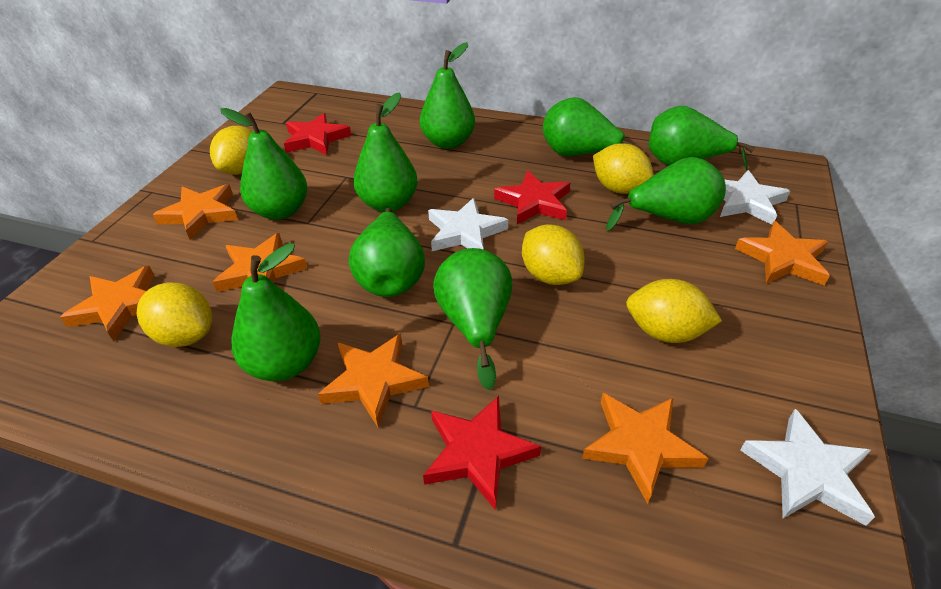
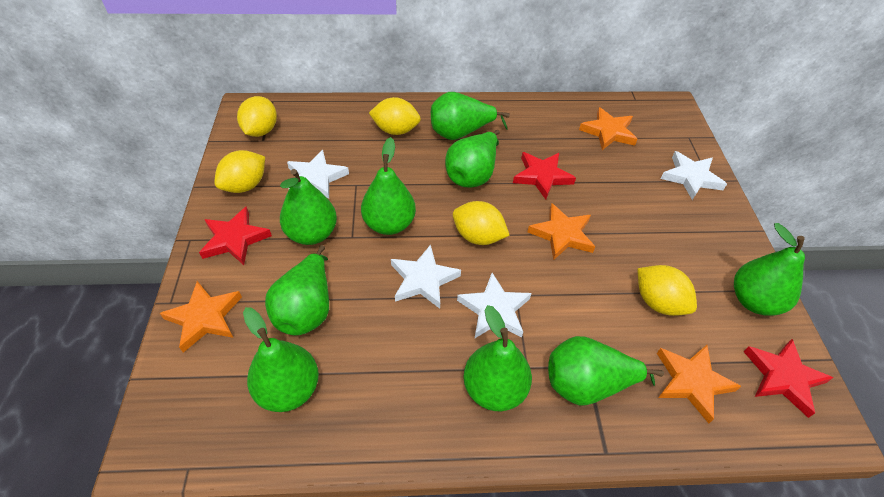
orange star: 6 -> 4
white star: 3 -> 4

